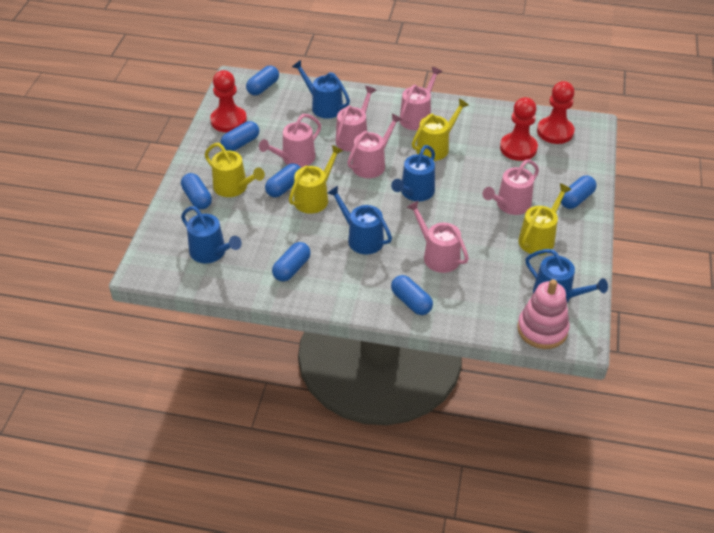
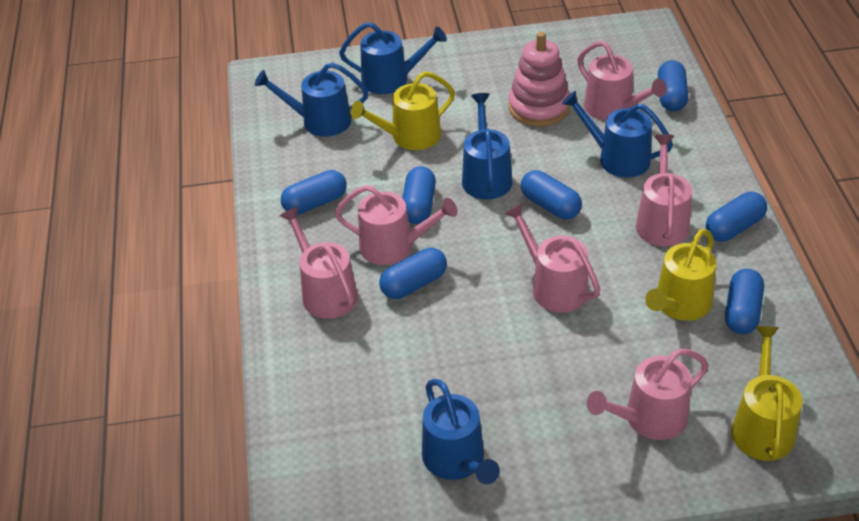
red pawn: 3 -> 0
yellow watering can: 4 -> 3

